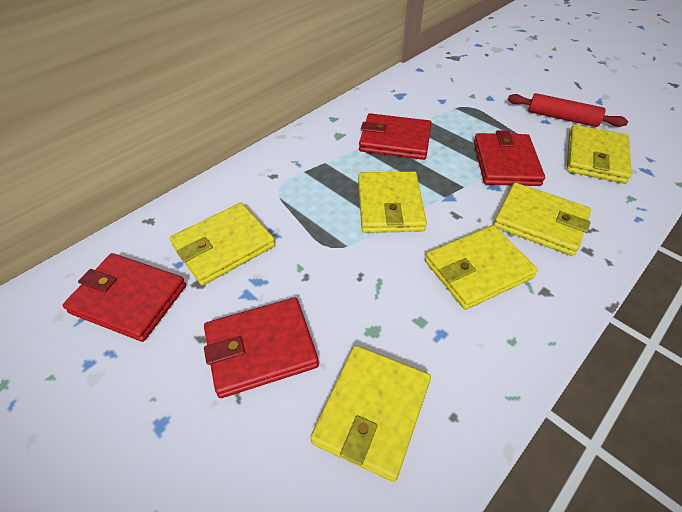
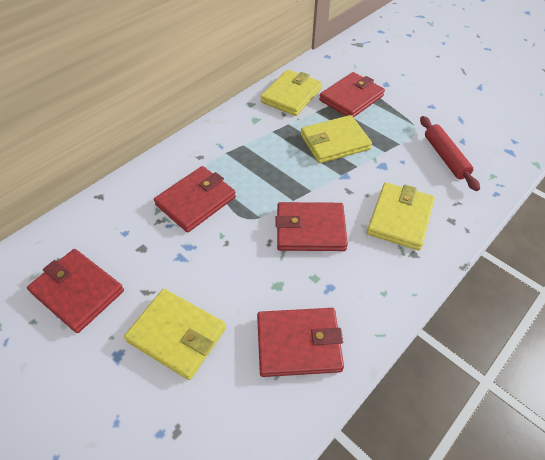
red wallet: 4 -> 5
yellow wallet: 6 -> 4

